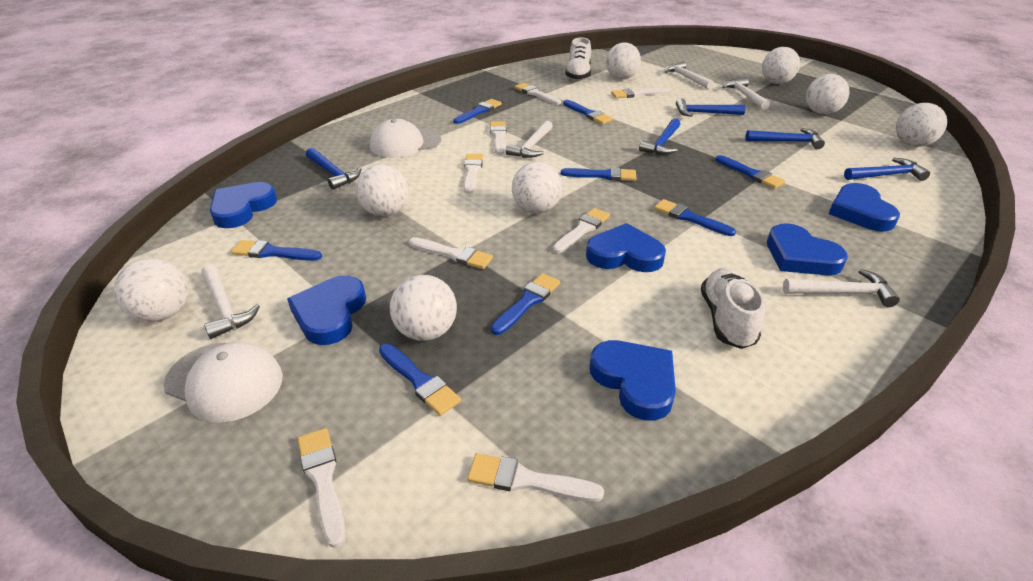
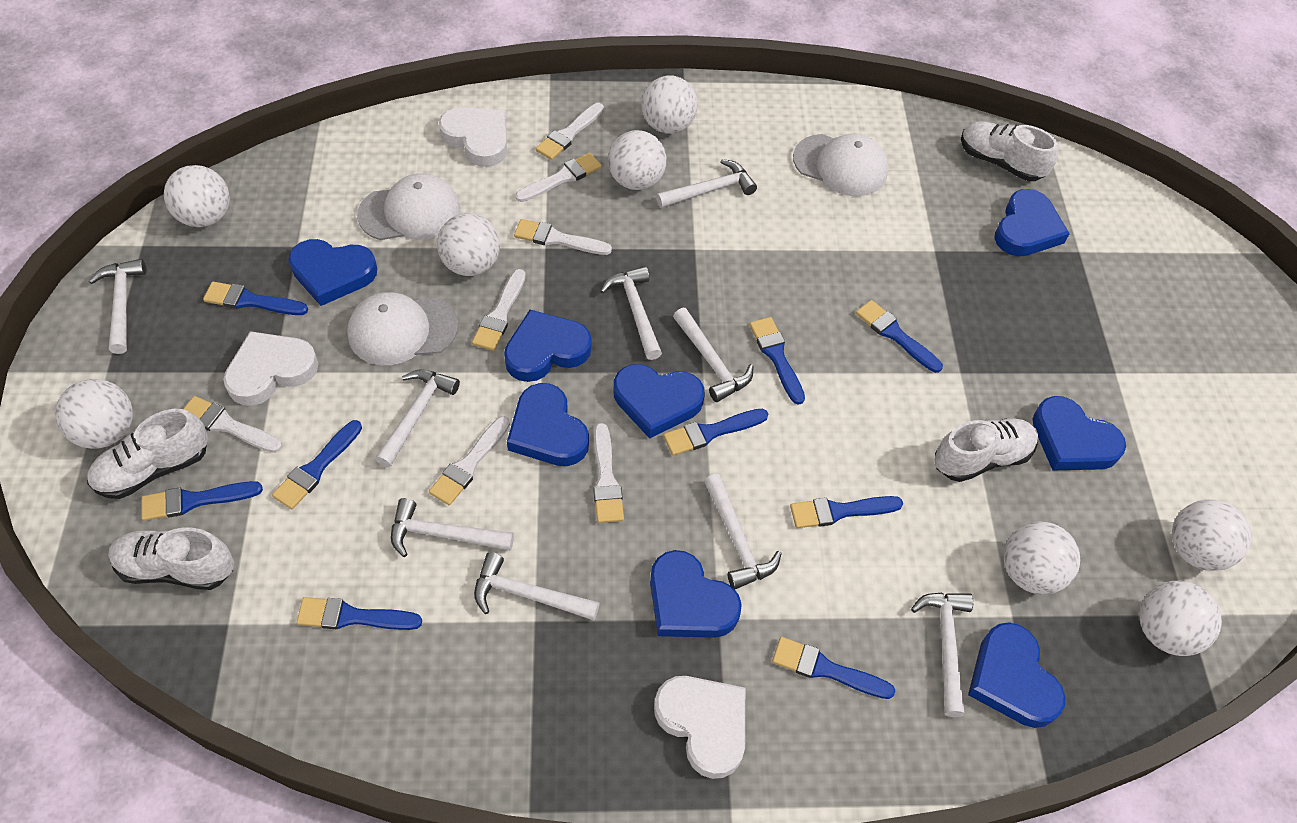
blue brush: 8 -> 9
blue hammer: 5 -> 0
blue heart: 6 -> 8
white brush: 8 -> 7
white cap: 2 -> 3
white hammer: 5 -> 9
white heart: 0 -> 3
white shoe: 2 -> 4

